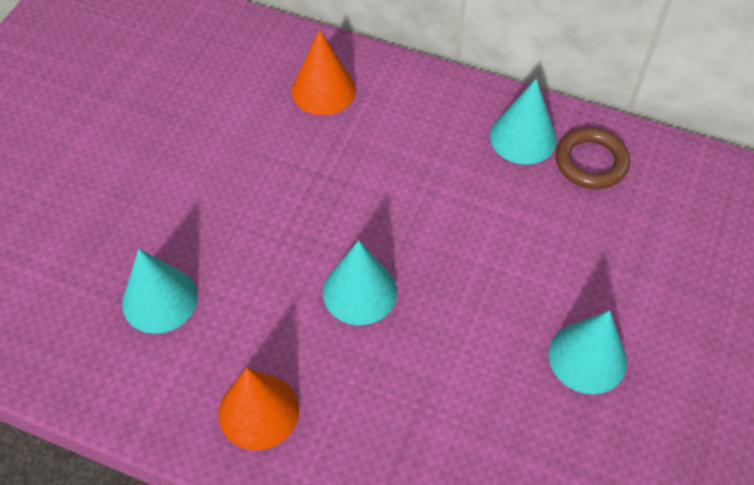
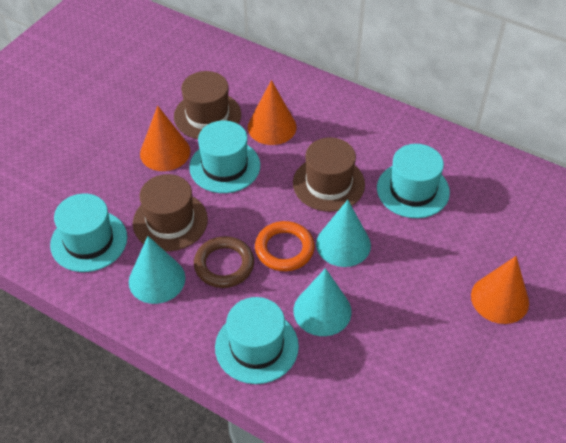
brown hat: 0 -> 3
orange cone: 2 -> 3
orange ring: 0 -> 1
turquoise cone: 4 -> 3
turquoise hat: 0 -> 4

